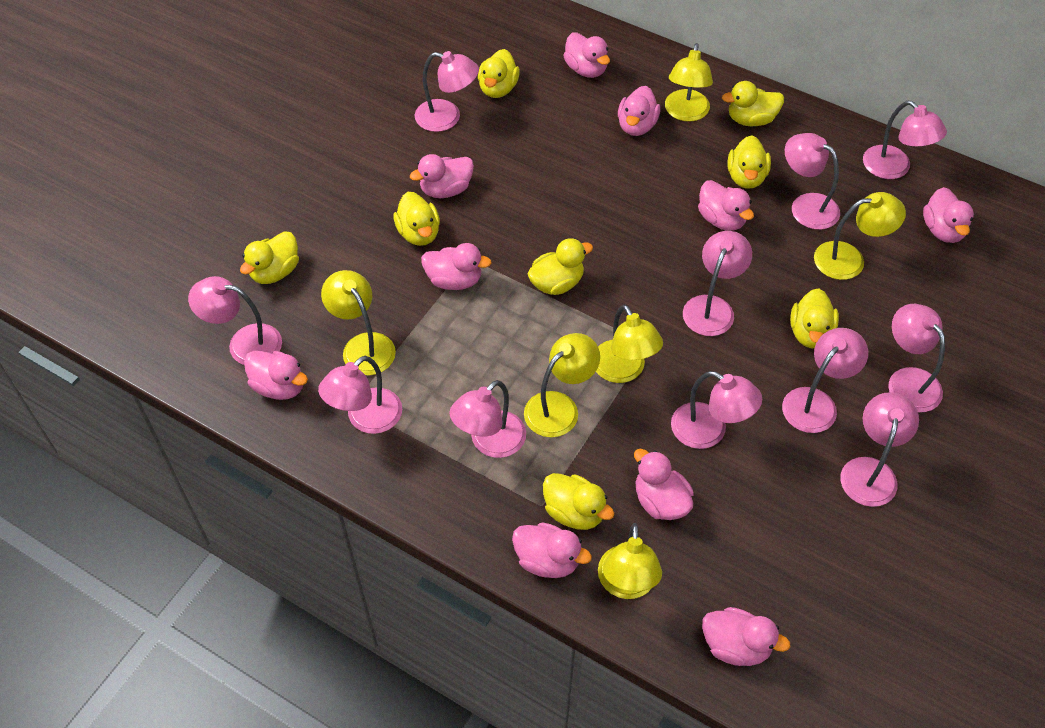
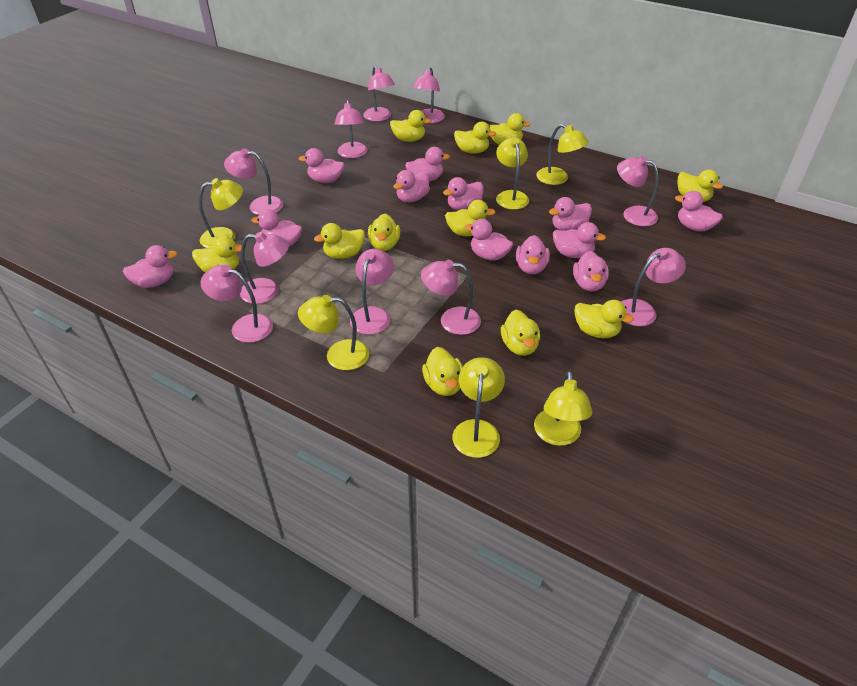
pink duck: 10 -> 12
pink lamp: 11 -> 10
yellow duck: 8 -> 11

